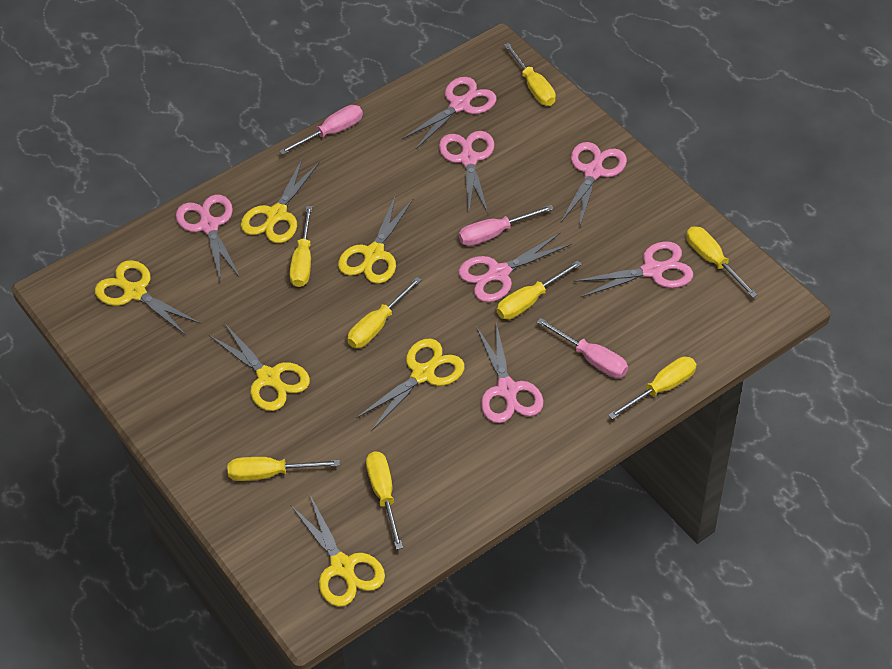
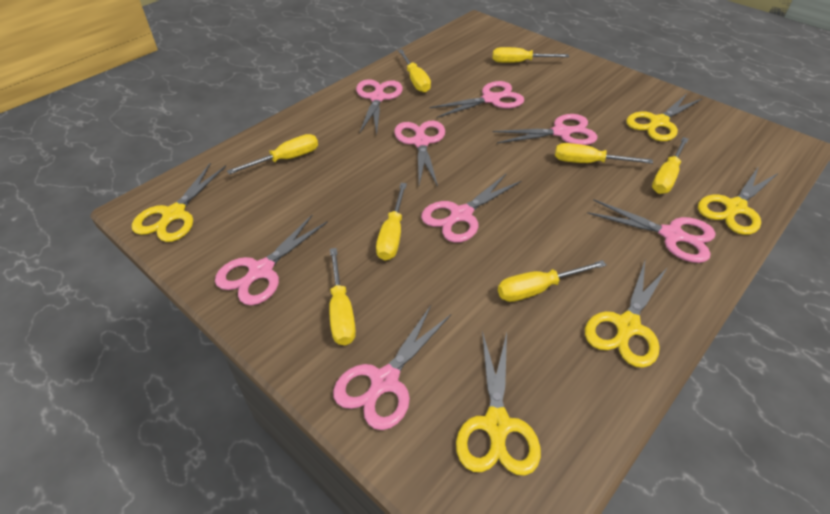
pink scissors: 7 -> 8
pink screwdriver: 3 -> 0
yellow scissors: 6 -> 5

